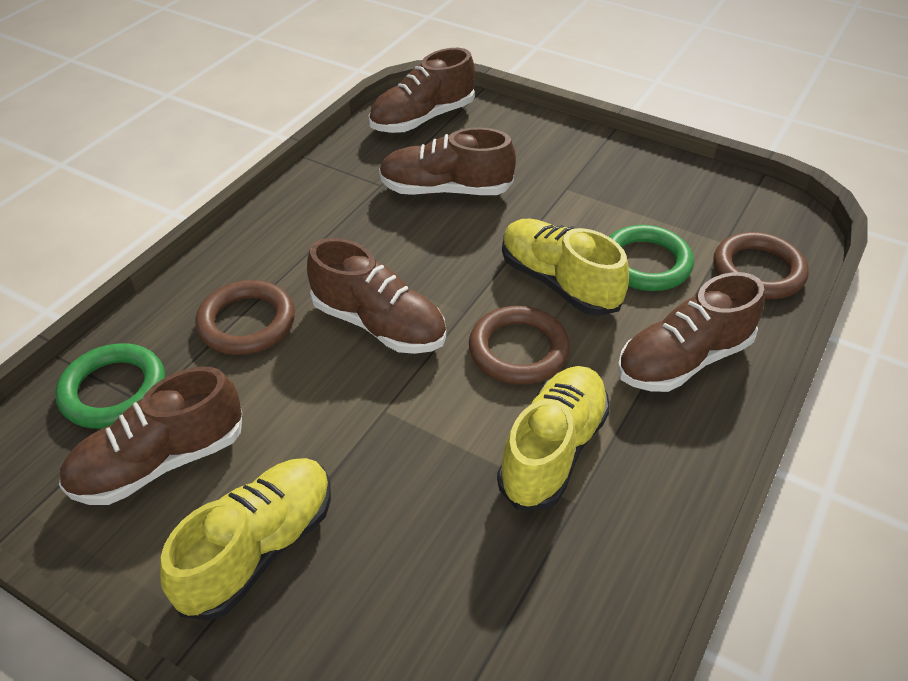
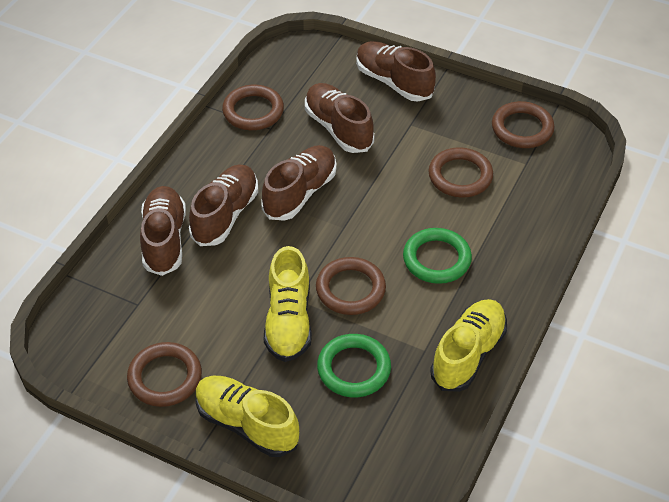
brown ring: 3 -> 5

